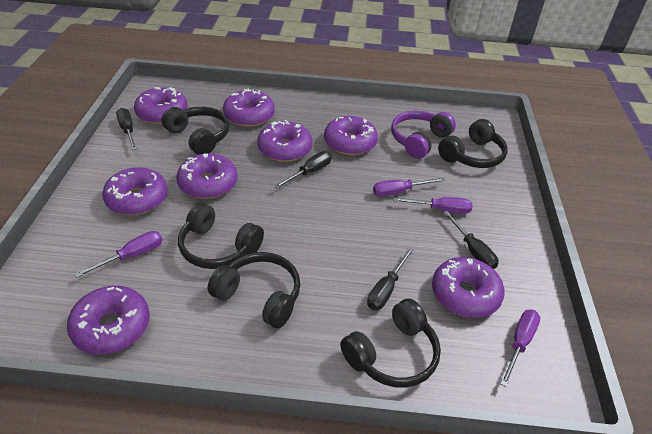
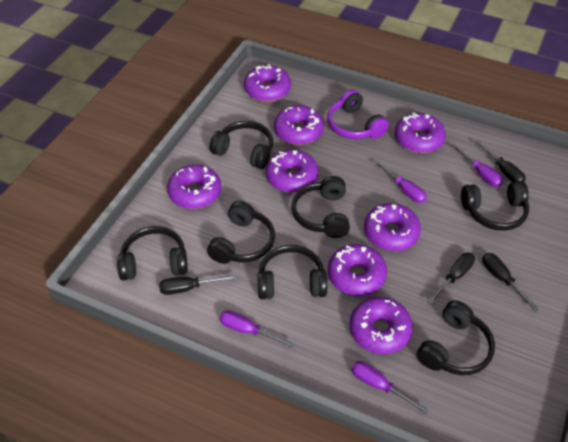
black headphones: 5 -> 7

